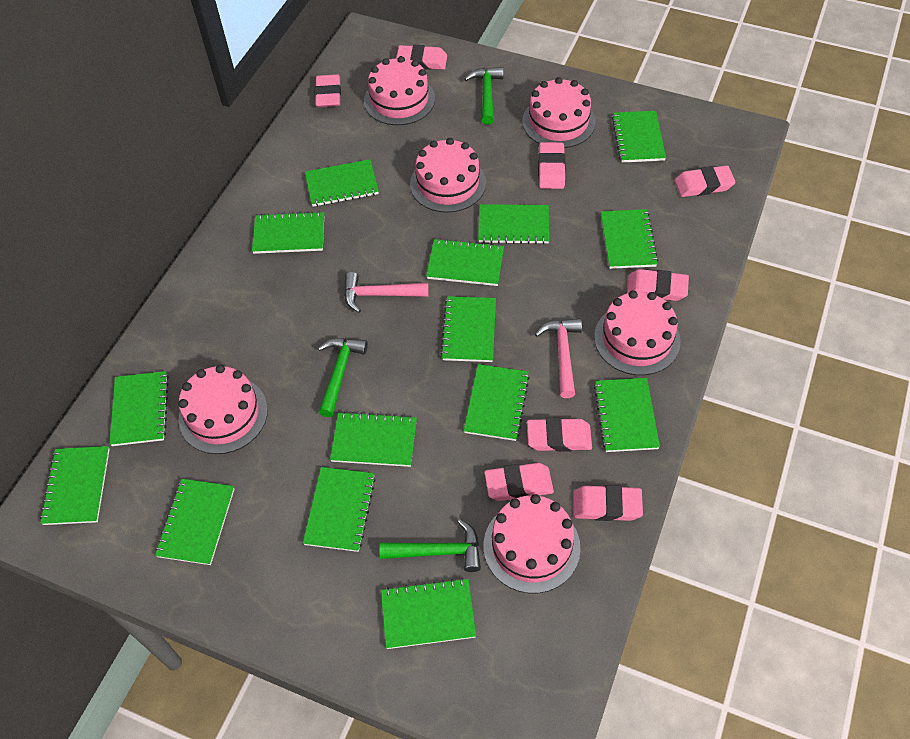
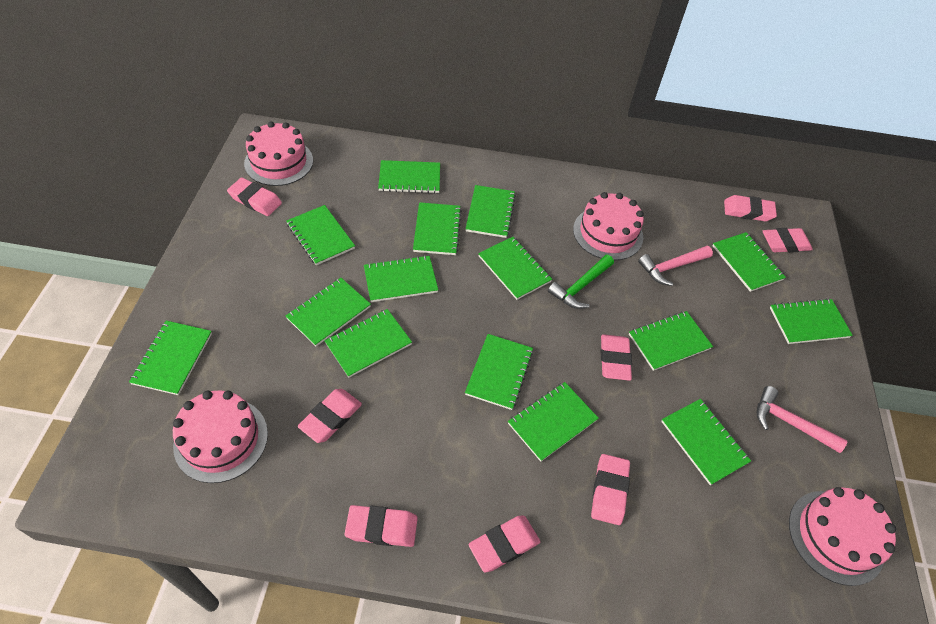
green hammer: 3 -> 1
pink cake: 6 -> 4

